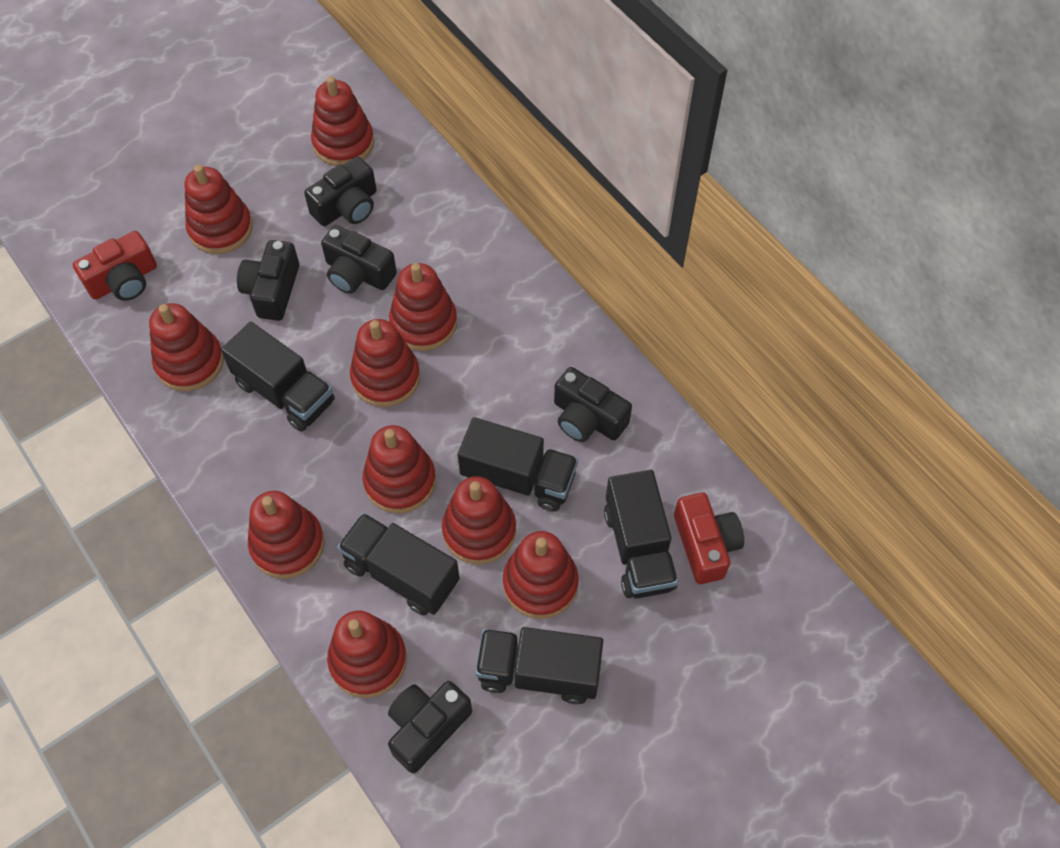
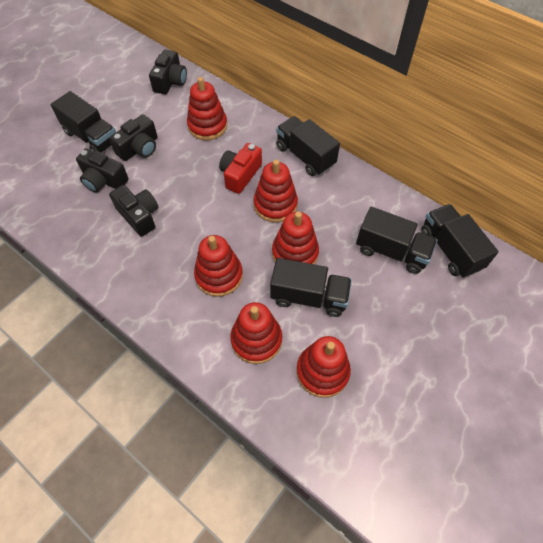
black camera: 5 -> 4
red camera: 2 -> 1
red stacking toy: 10 -> 6

